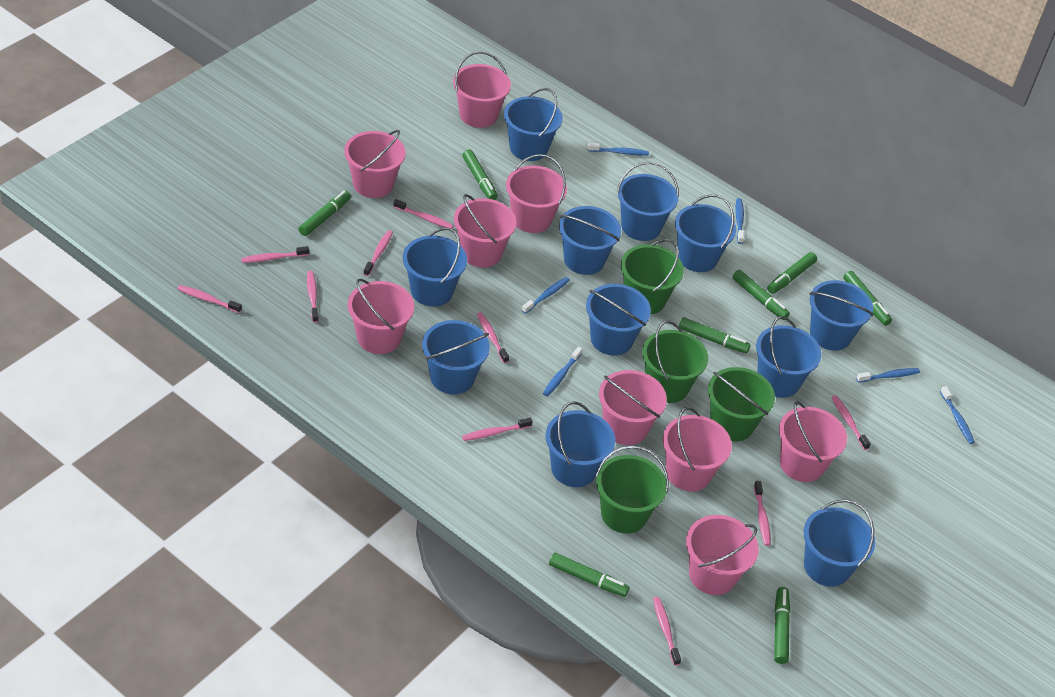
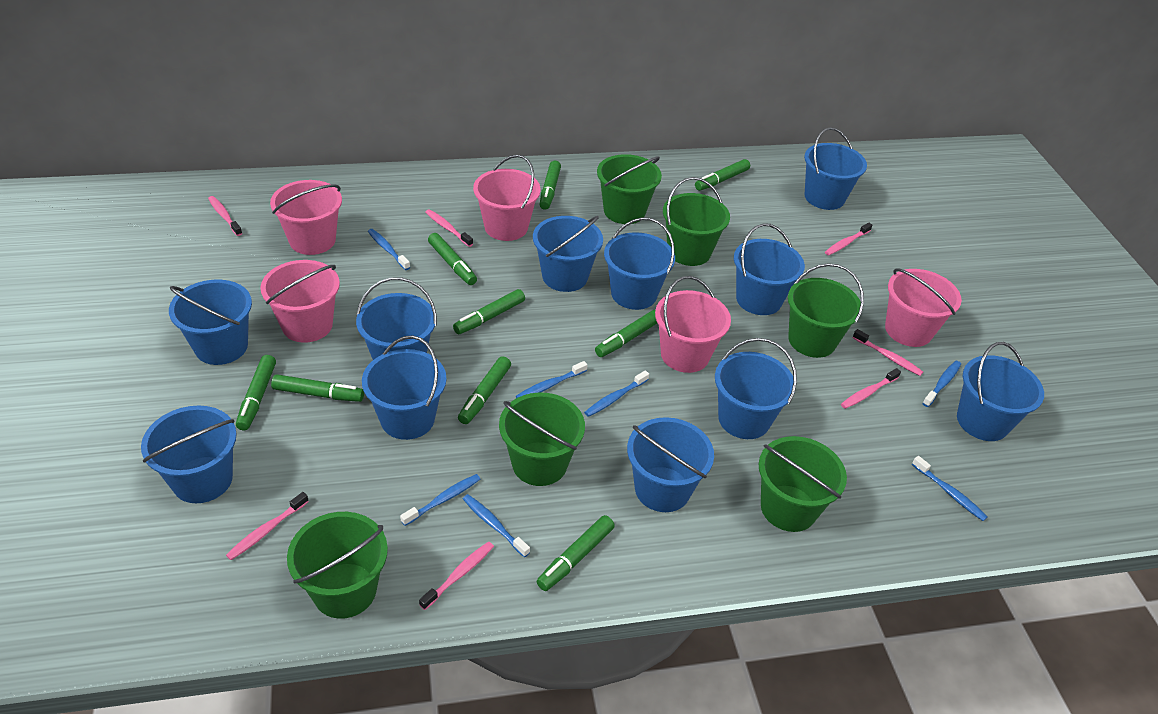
blue toothbrush: 6 -> 7
green bucket: 4 -> 6
green marker: 8 -> 9
pink bucket: 9 -> 5
pink toothbrush: 10 -> 7

